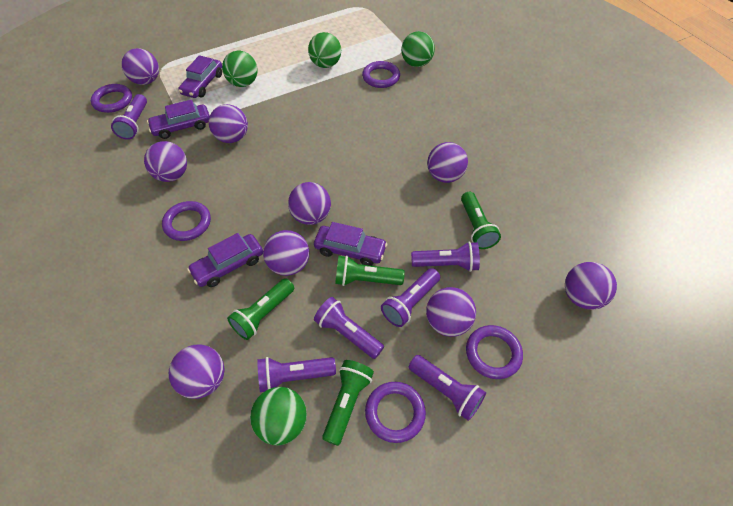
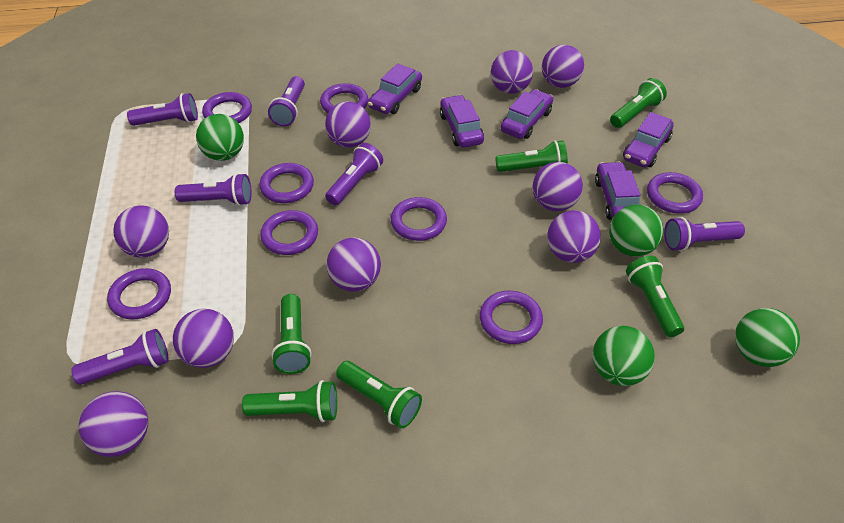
green flashlight: 4 -> 6
purple car: 4 -> 5
purple ring: 5 -> 8

